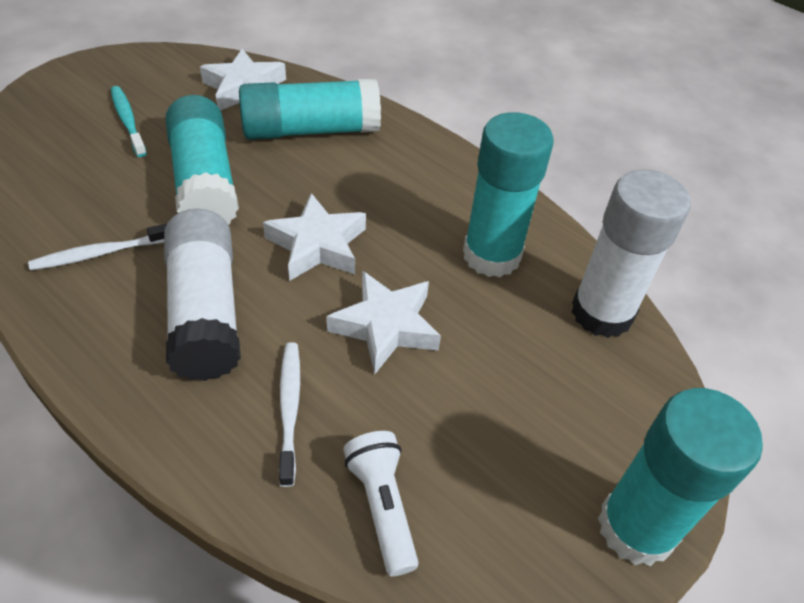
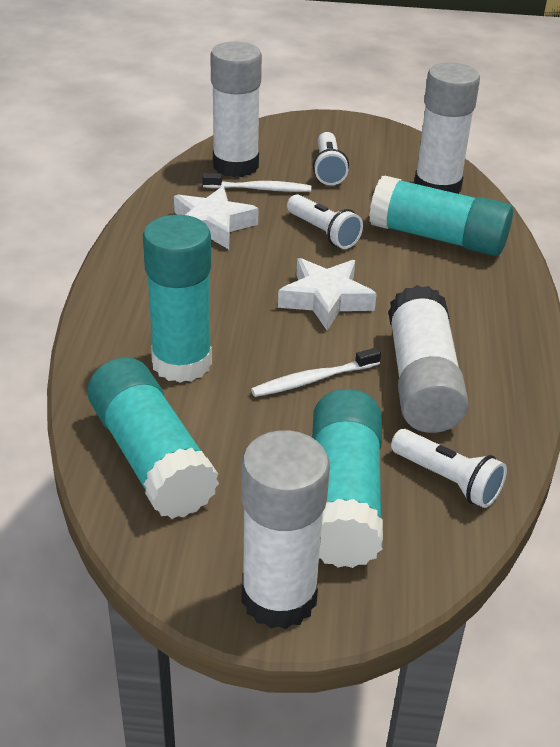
turquoise toothbrush: 1 -> 0
white flashlight: 1 -> 3
white glue stick: 2 -> 4
white star: 3 -> 2

